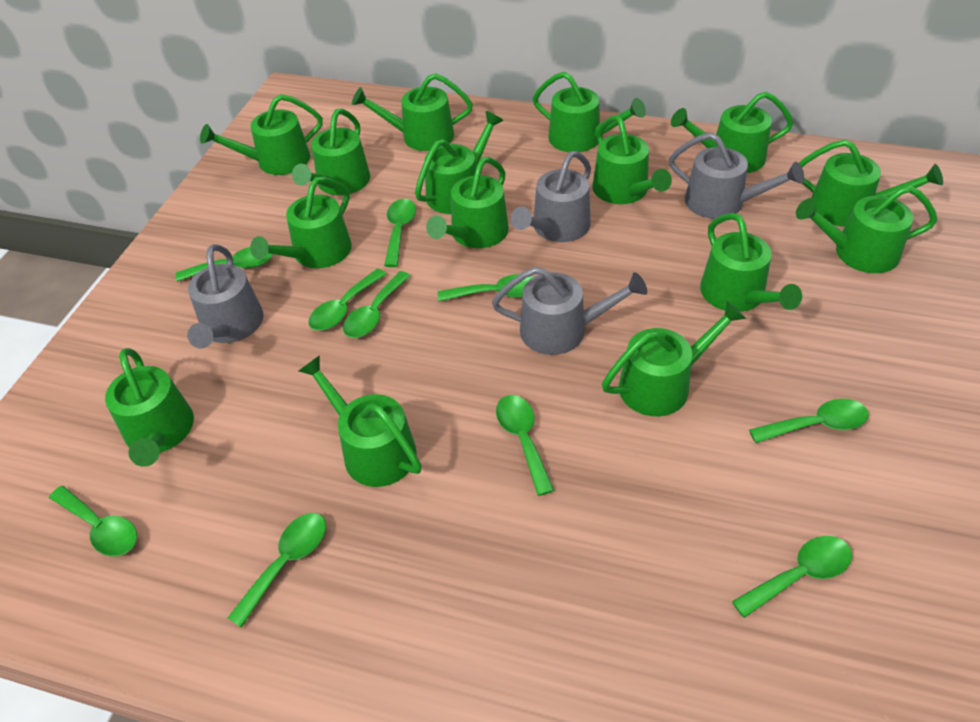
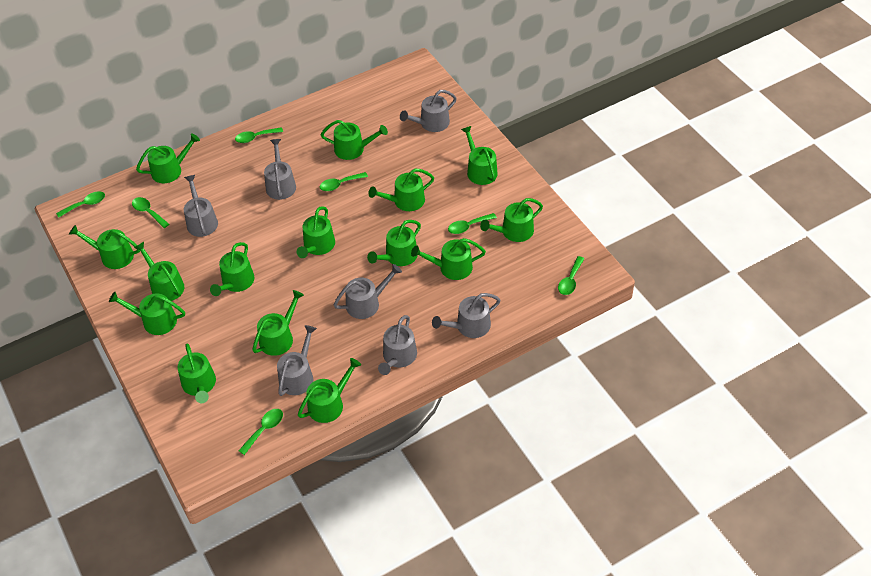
green spoon: 10 -> 7
grey watering can: 4 -> 7

